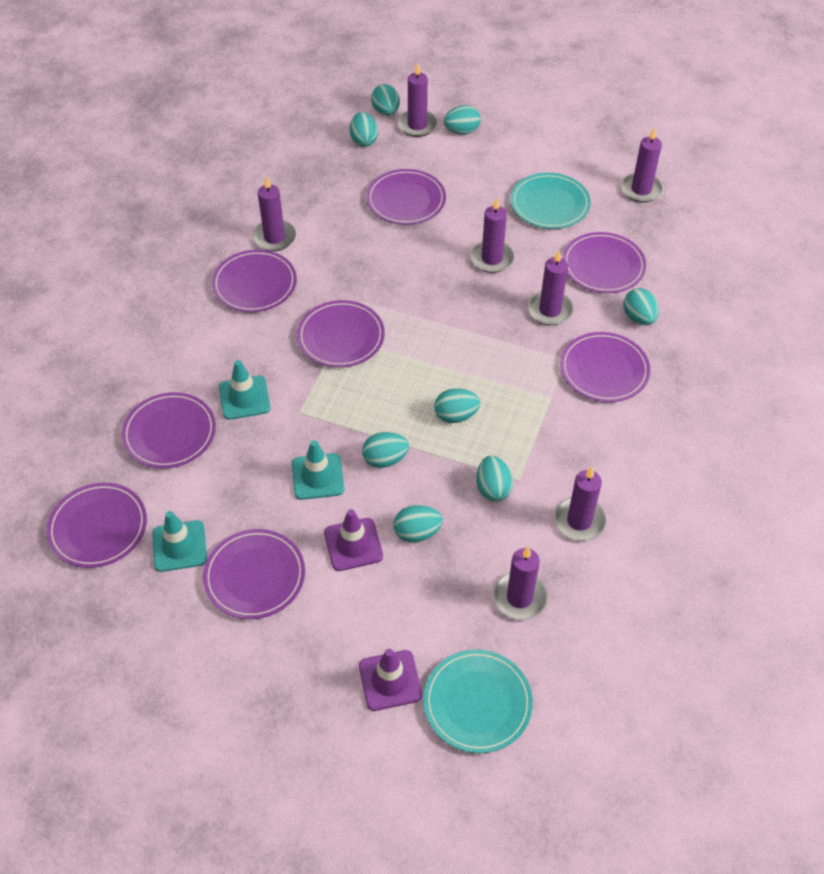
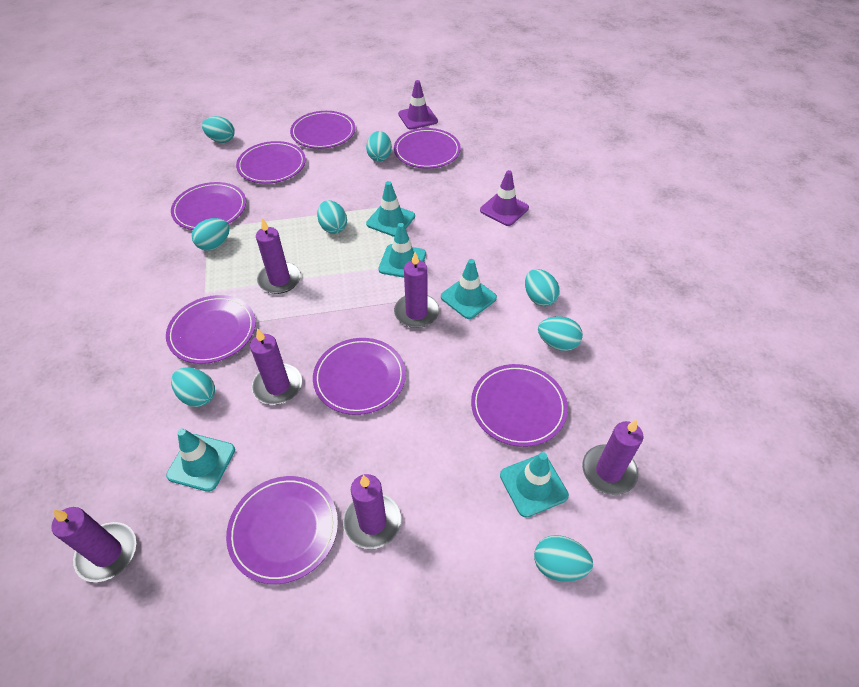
purple candle: 7 -> 6
turquoise plate: 2 -> 0
turquoise traffic cone: 3 -> 5

